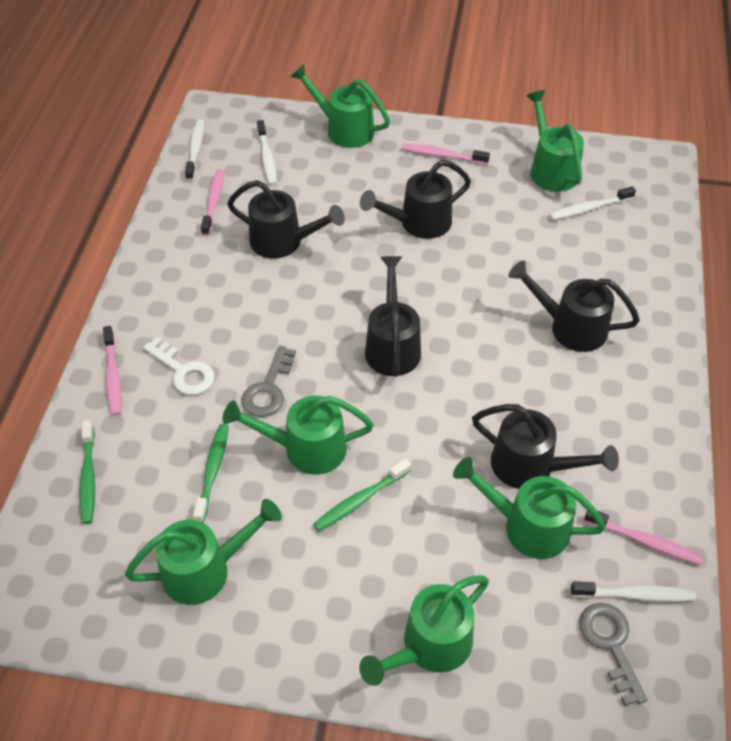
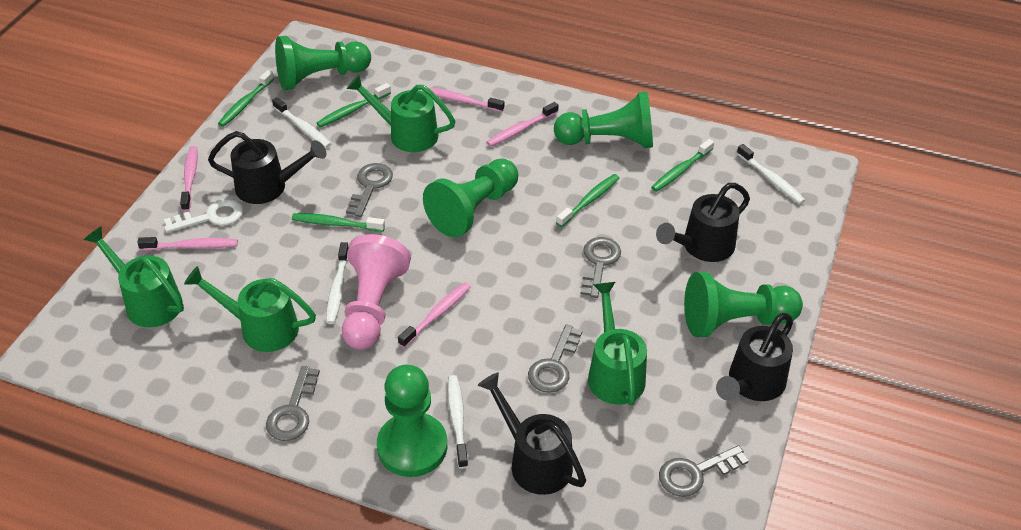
black watering can: 5 -> 4
green pawn: 0 -> 5
green toothbrush: 3 -> 5
green watering can: 6 -> 4
grey key: 2 -> 5
pink pawn: 0 -> 1
pink toothbrush: 4 -> 5

